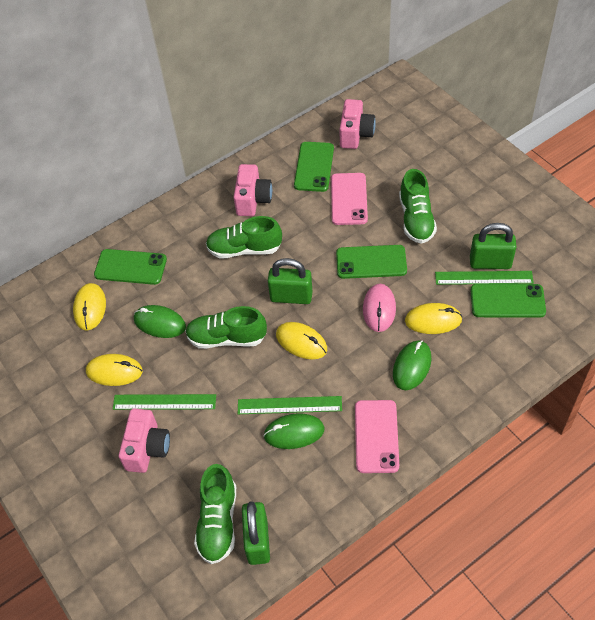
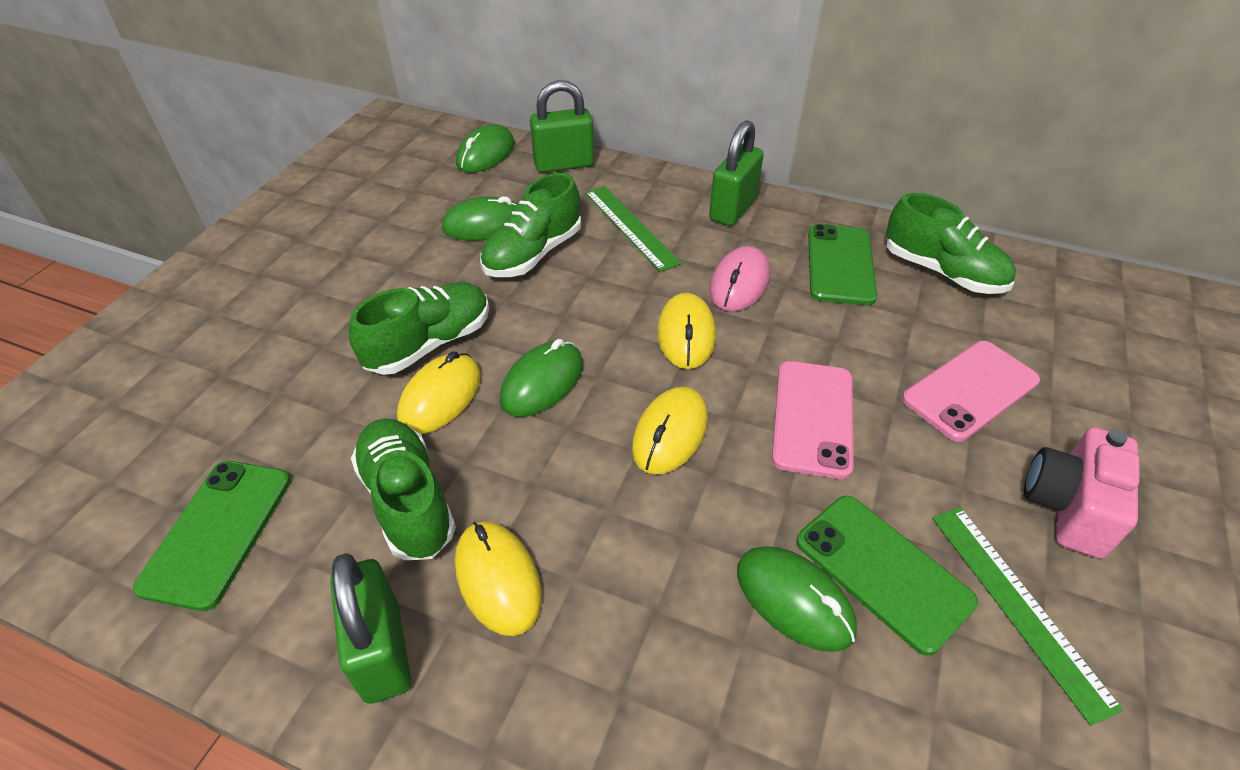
green mouse: 3 -> 4
green phone: 4 -> 3
green ruler: 3 -> 2
pink camera: 3 -> 1

